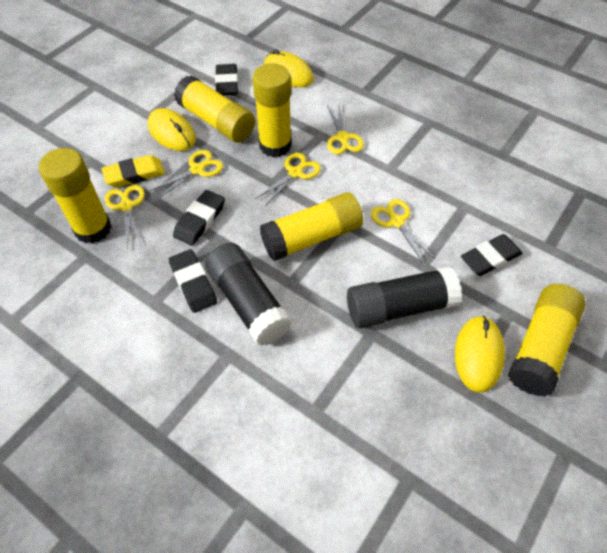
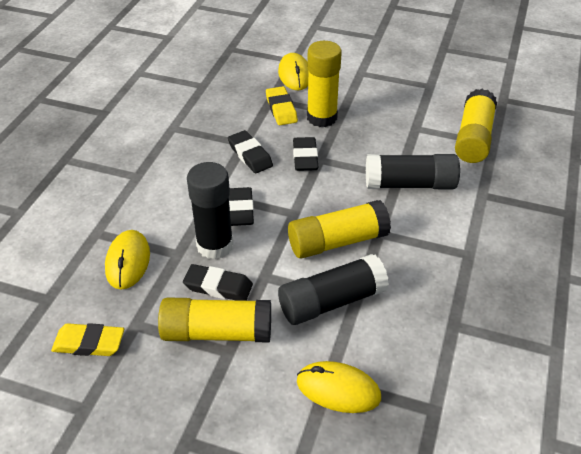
black glue stick: 2 -> 3
yellow eraser: 1 -> 2
yellow glue stick: 5 -> 4
yellow scissors: 5 -> 0

